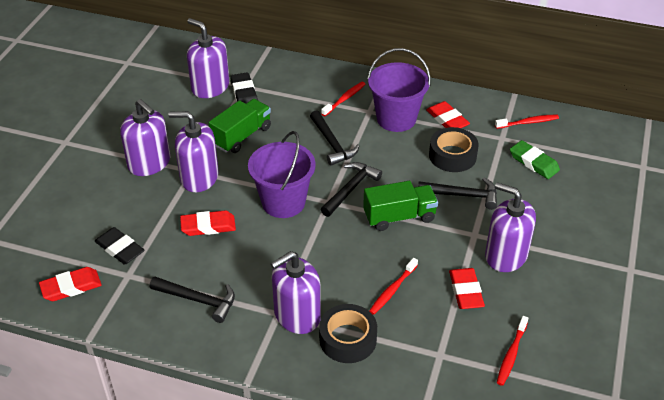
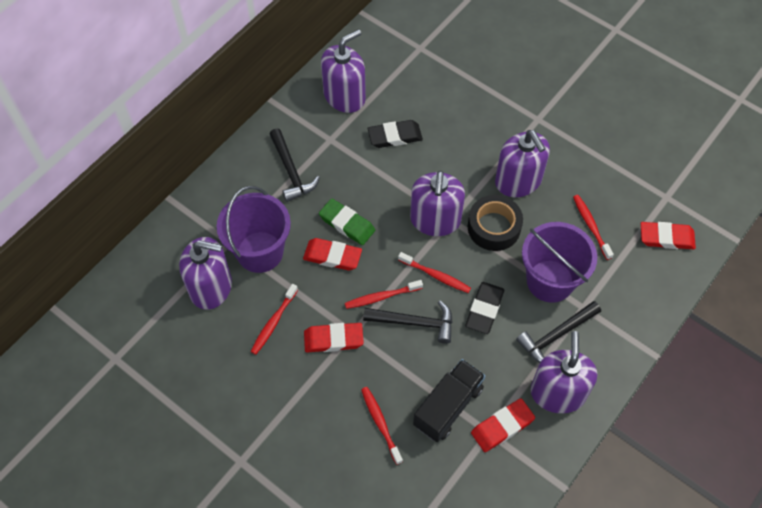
black hammer: 4 -> 3
black tape: 2 -> 1
black truck: 0 -> 1
green truck: 2 -> 0
red toothbrush: 4 -> 5

